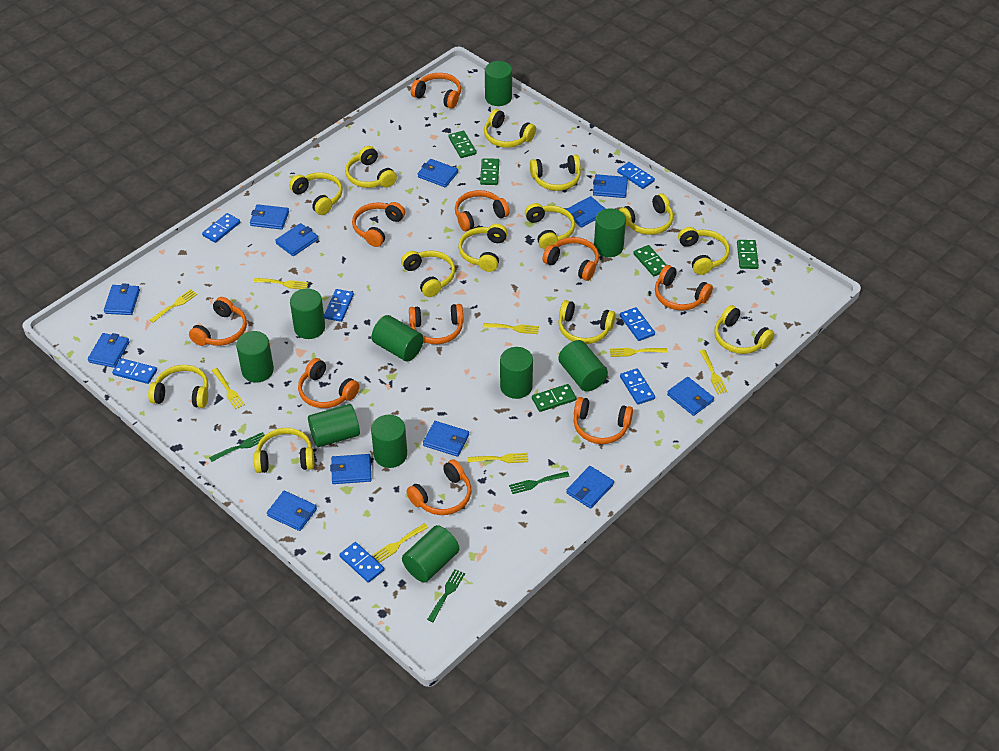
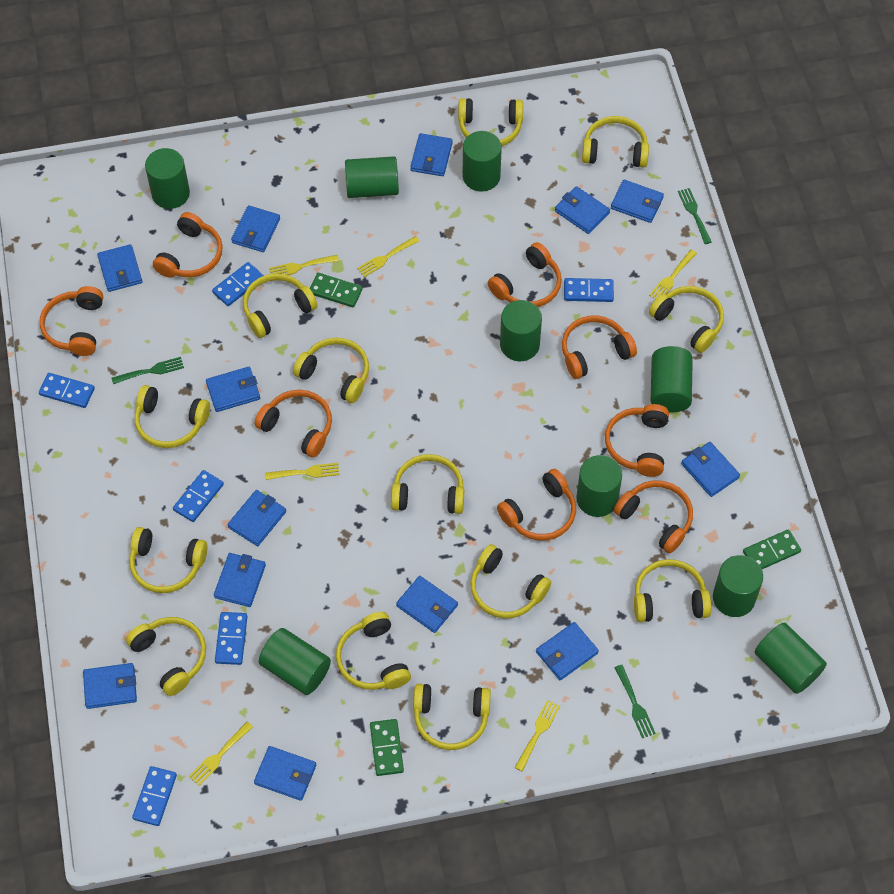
blue domino: 7 -> 6
blue wallet: 12 -> 13
green cylinder: 10 -> 9
green domino: 5 -> 3
orange headphones: 10 -> 8
yellow fork: 8 -> 6

